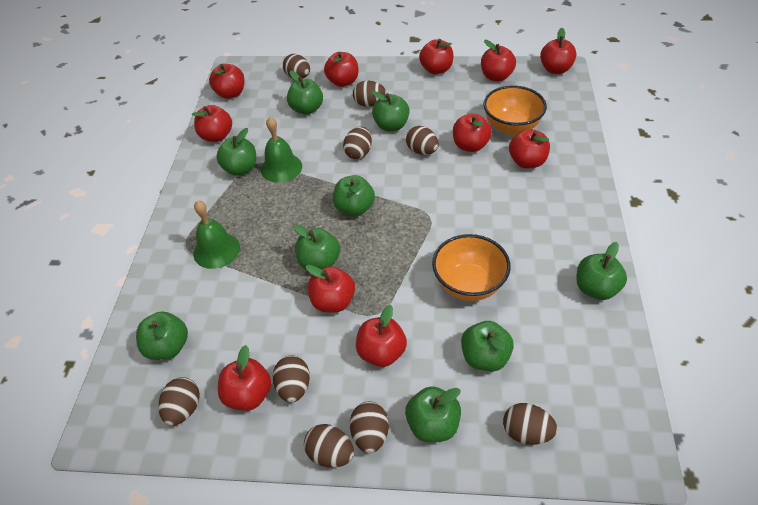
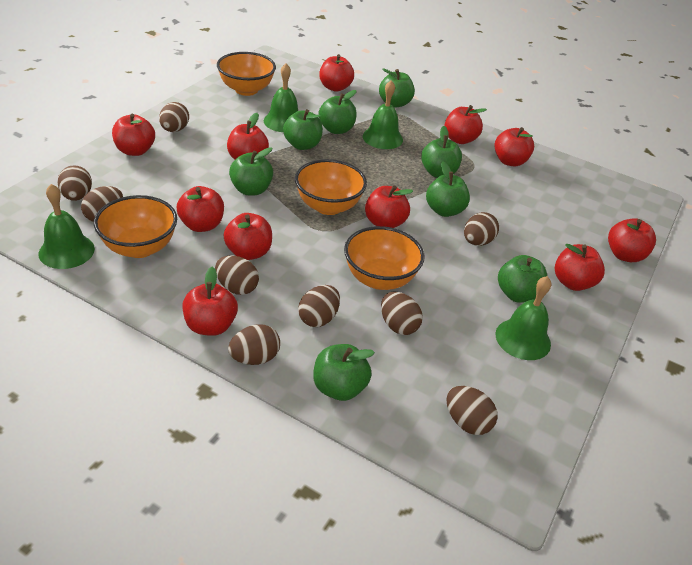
green apple: 9 -> 8
green bell: 2 -> 4
orange bowl: 2 -> 4

